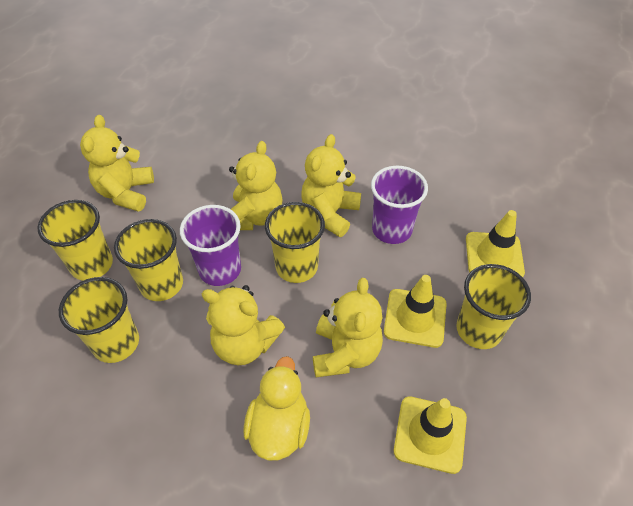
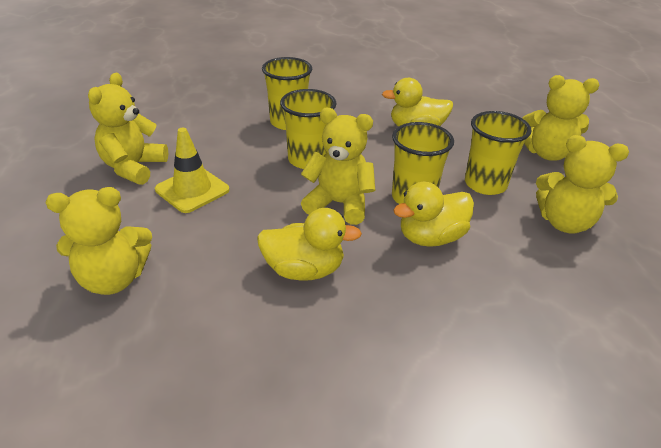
purple cup: 2 -> 0
yellow cup: 5 -> 4
yellow duck: 1 -> 3
yellow traffic cone: 3 -> 1

